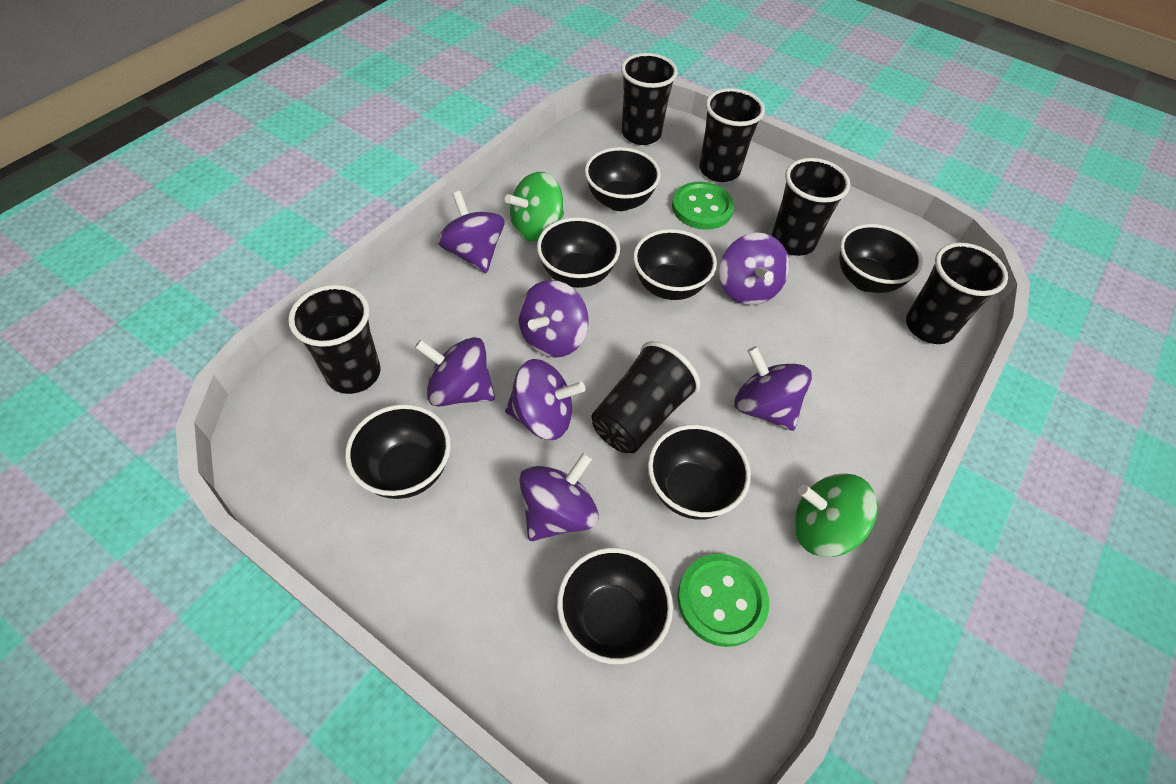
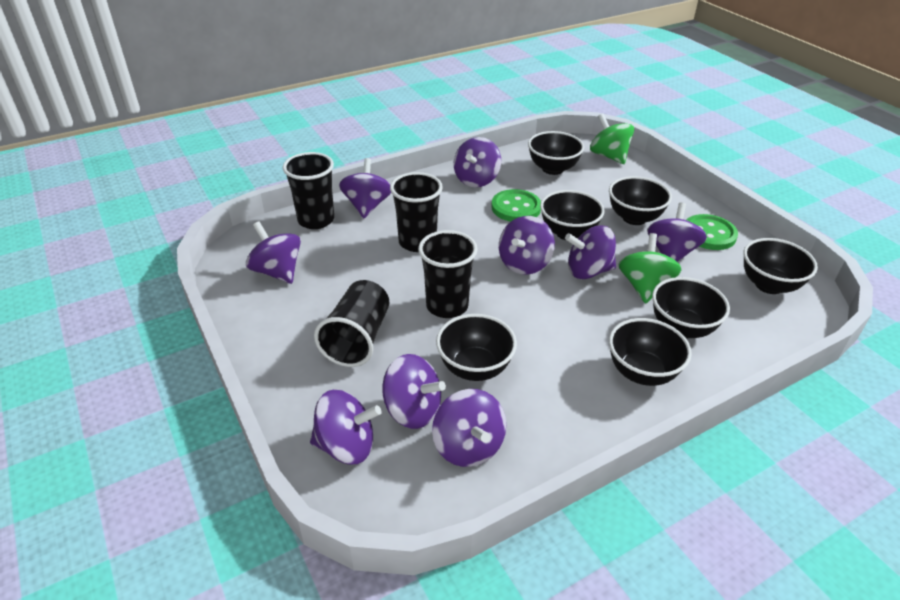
black cup: 6 -> 4
purple spinning top: 7 -> 9

